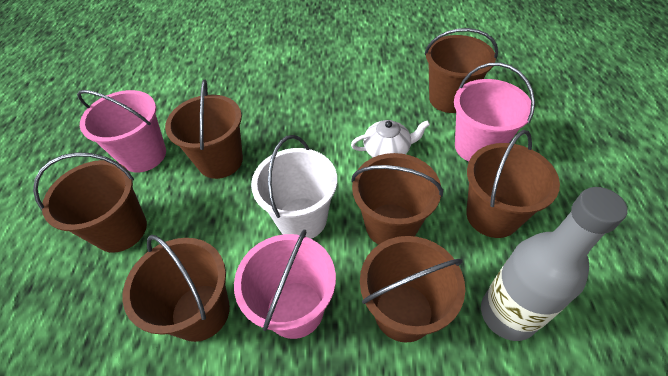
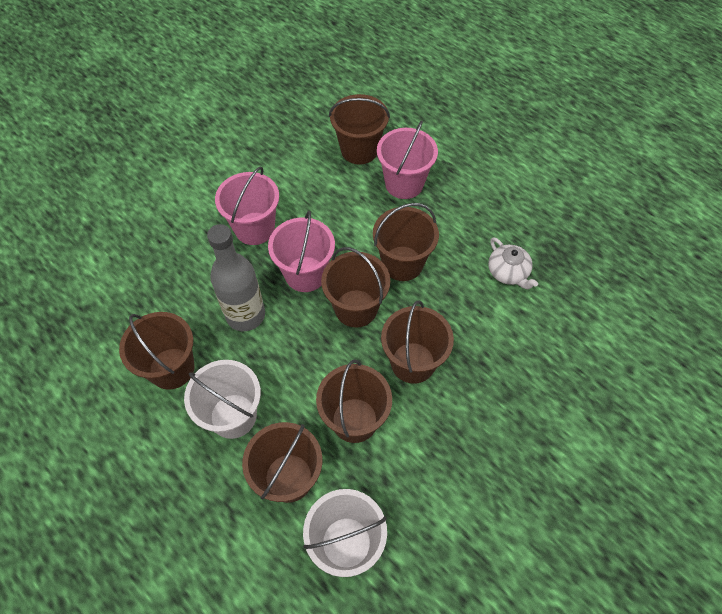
white bucket: 1 -> 2

